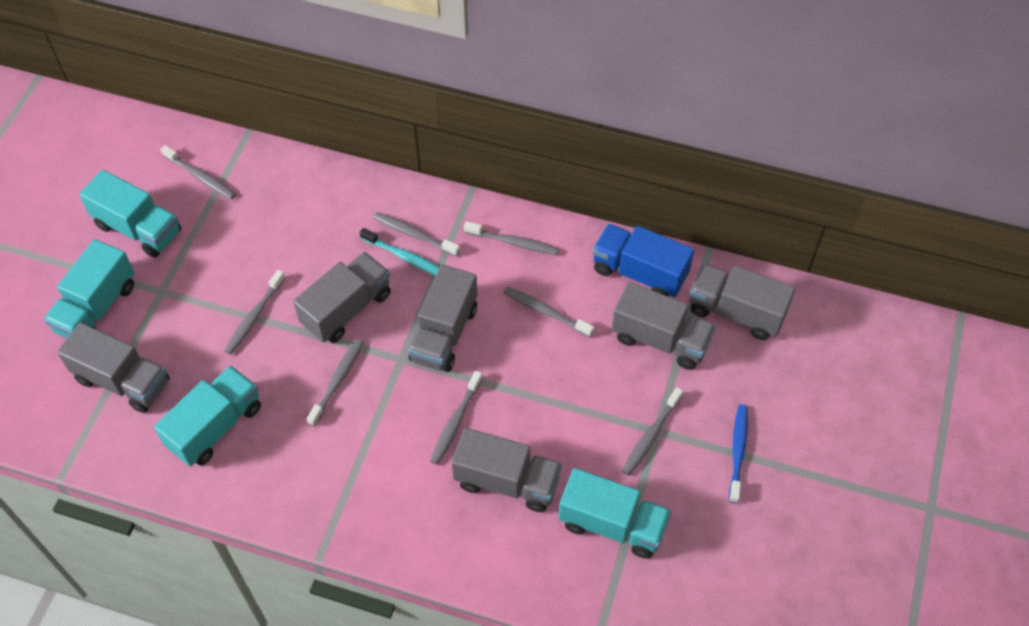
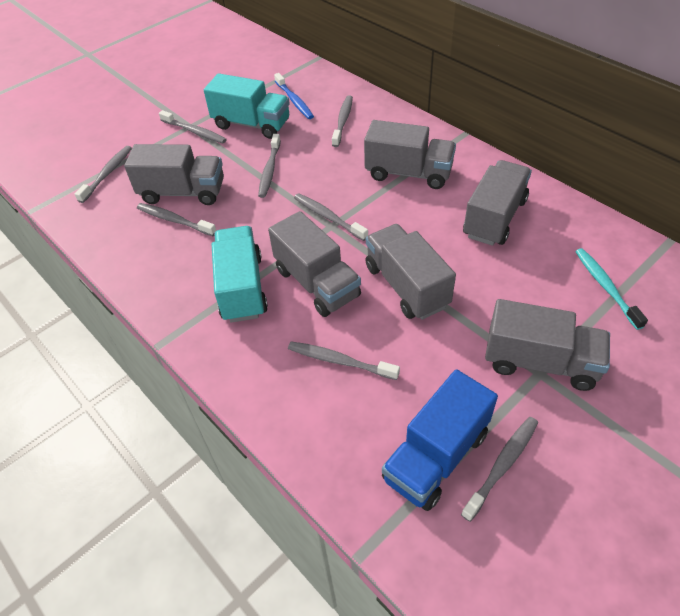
turquoise truck: 4 -> 2

